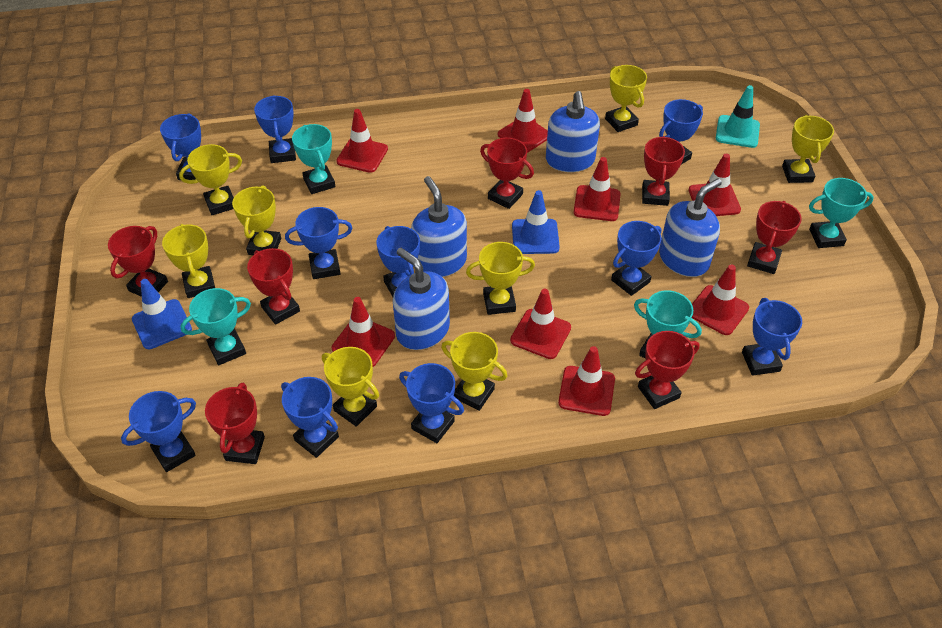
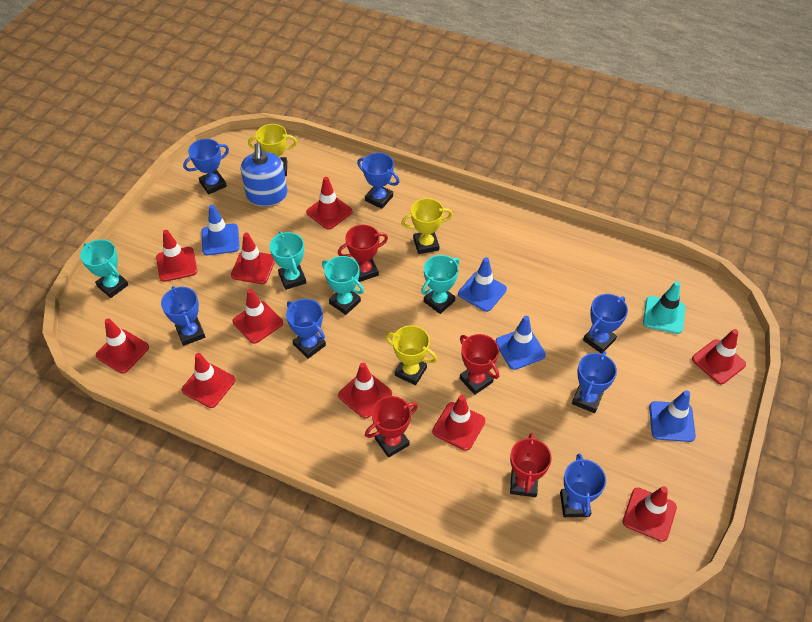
blue soap dispenser: 4 -> 1
blue traffic cone: 2 -> 4
blue trophy: 10 -> 7
red traffic cone: 8 -> 10
red trophy: 7 -> 4
yellow trophy: 8 -> 3

